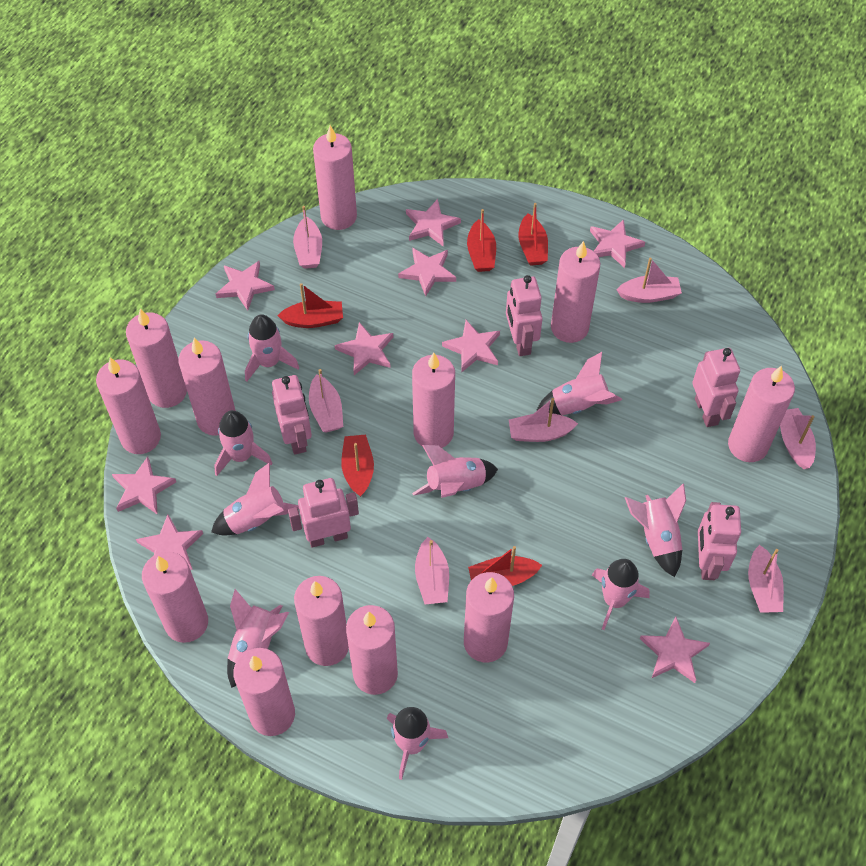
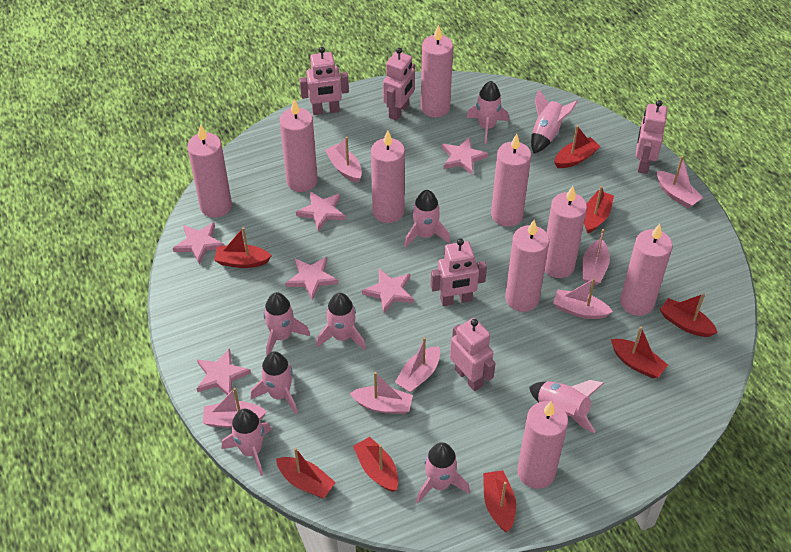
pink candle: 12 -> 9
pink star: 9 -> 6
red boat: 5 -> 8

